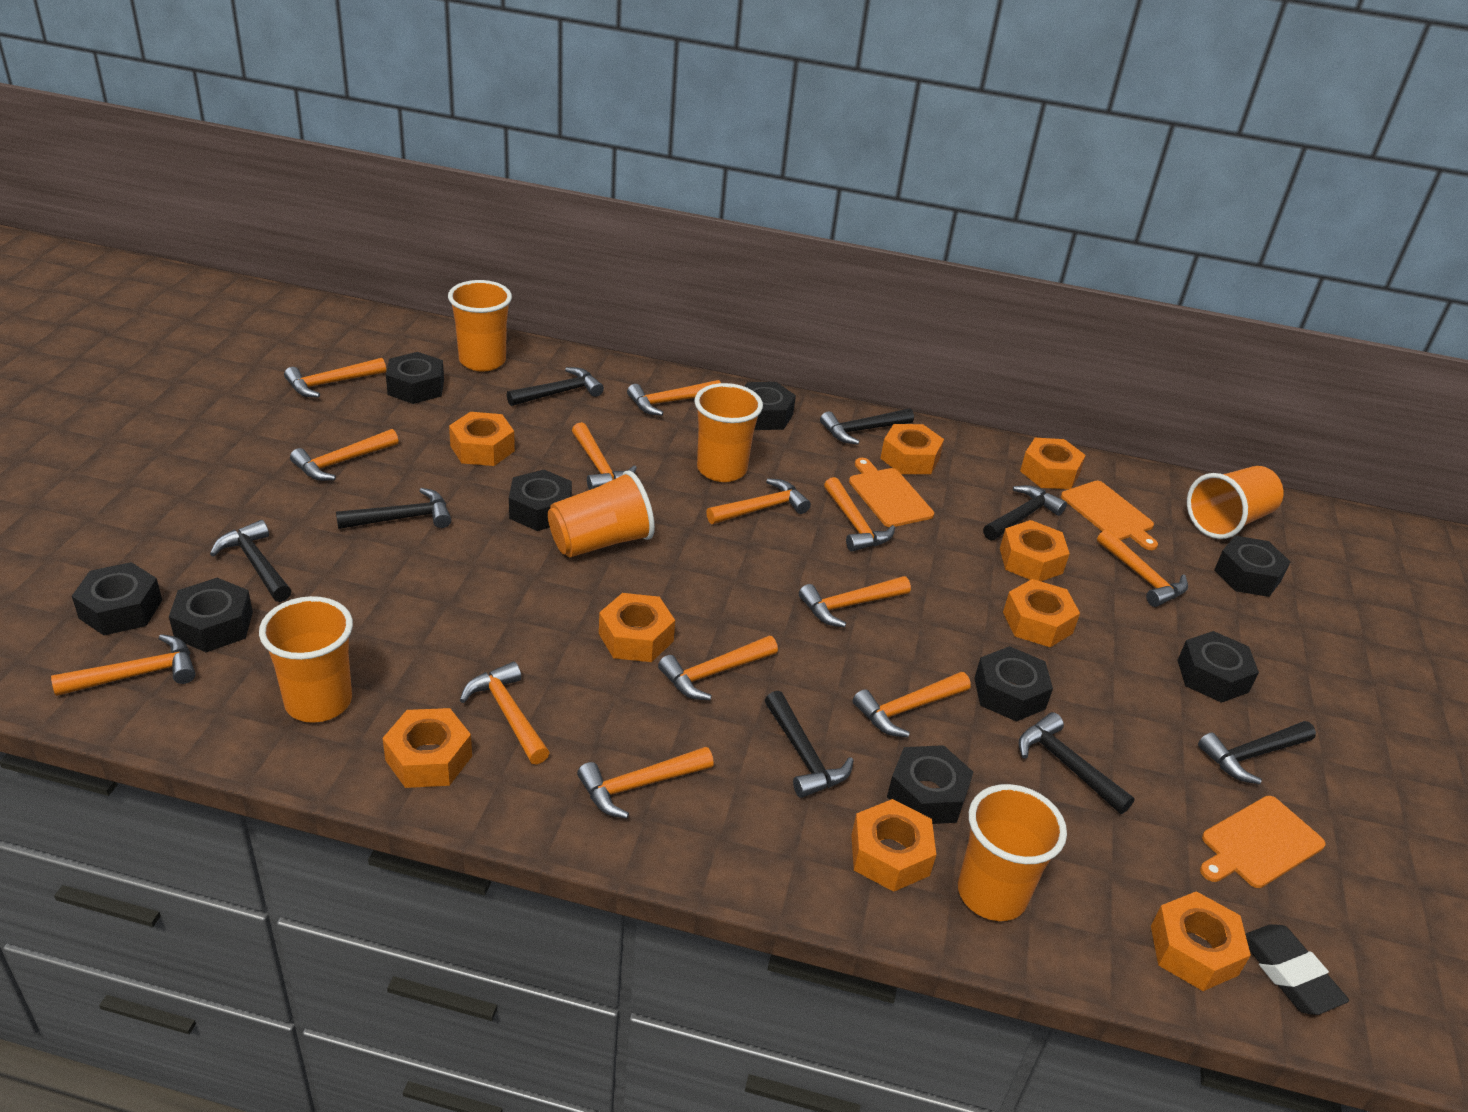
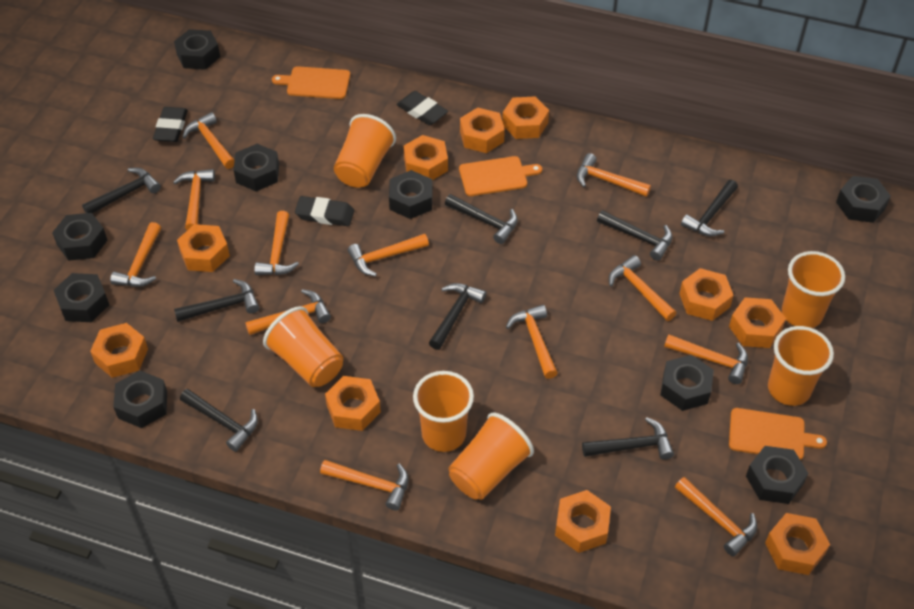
black eraser: 1 -> 3
orange hammer: 13 -> 12
orange nut: 9 -> 10

